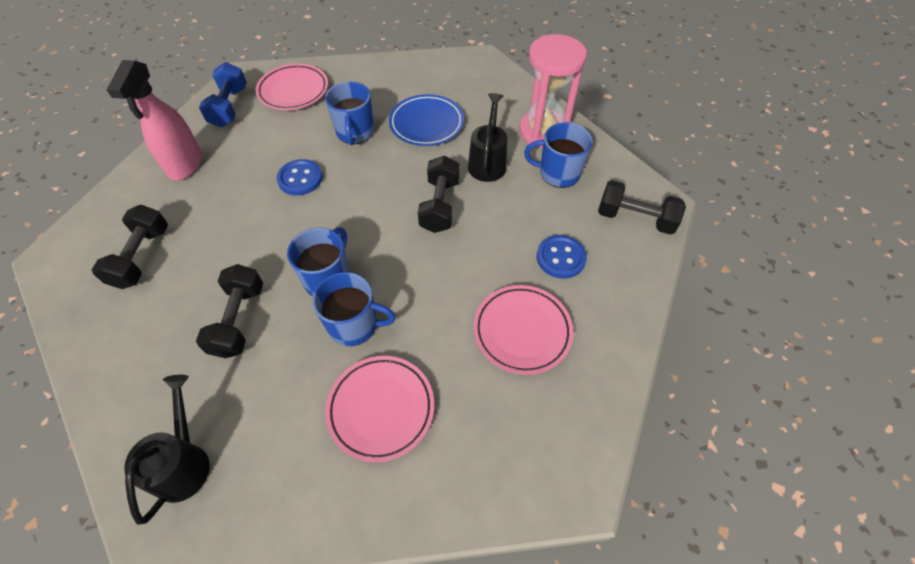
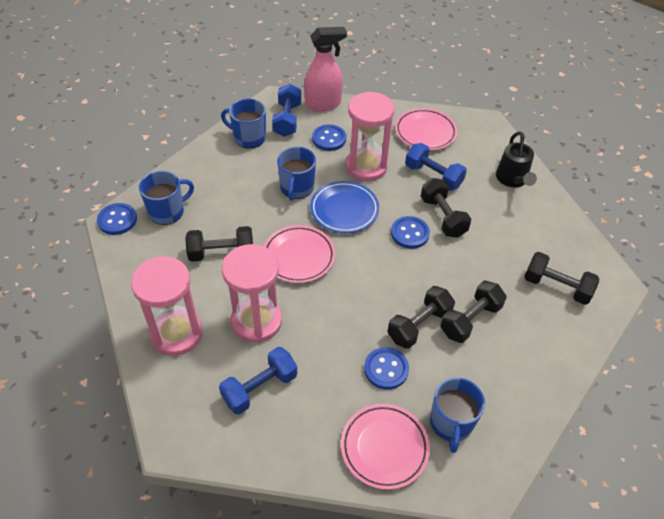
black dumbbell: 4 -> 5
black watering can: 2 -> 1
blue button: 2 -> 4
blue dumbbell: 1 -> 3
pink hourglass: 1 -> 3

